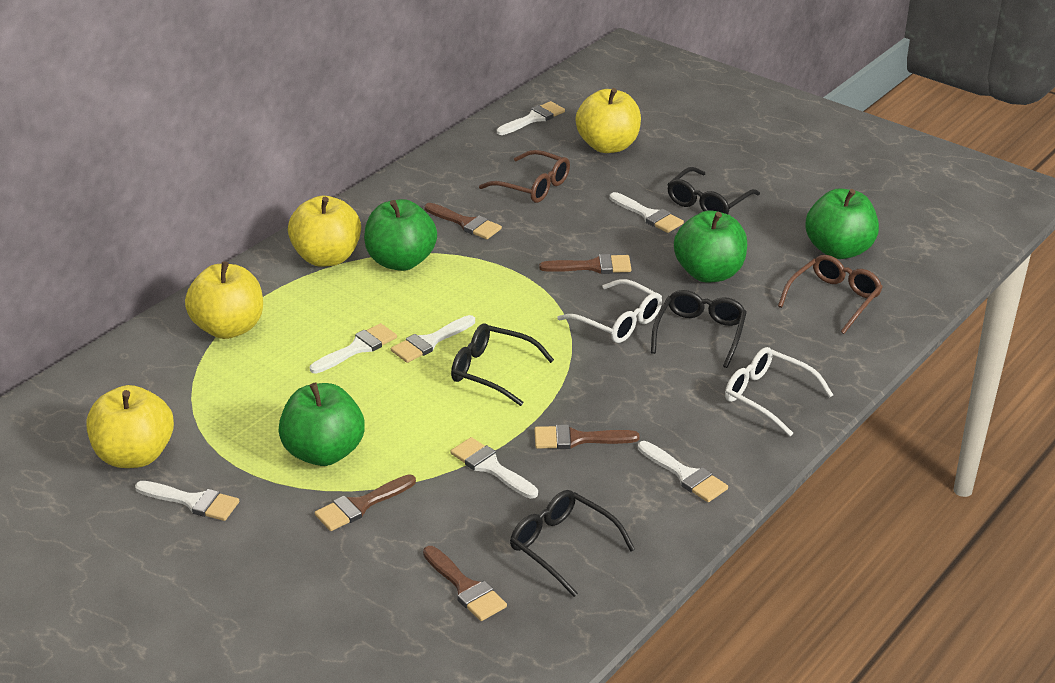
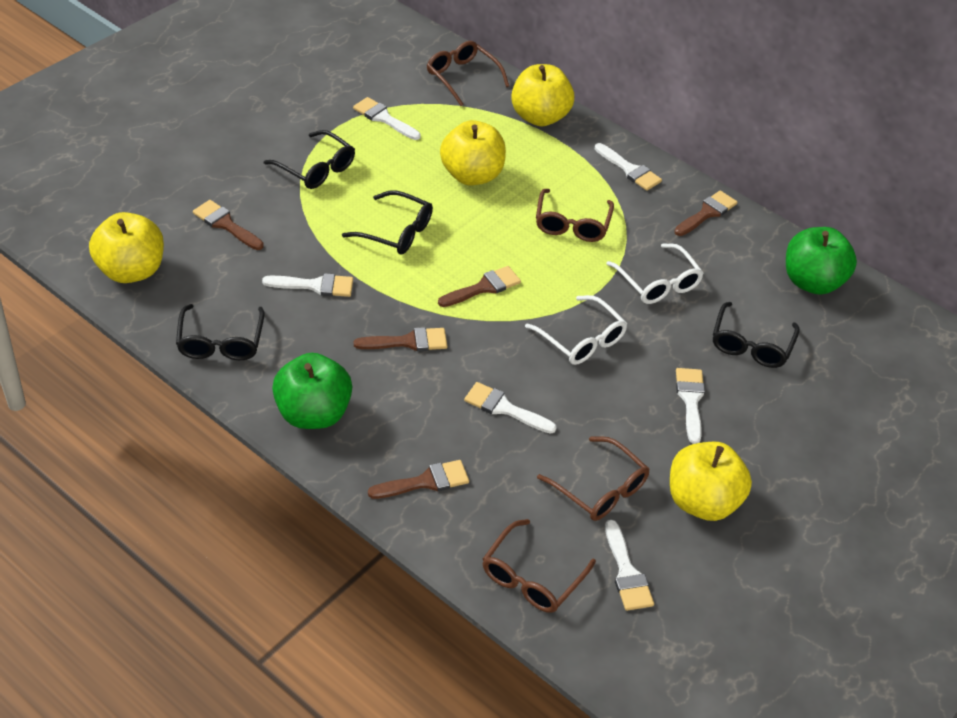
brown glasses: 2 -> 4
green apple: 4 -> 2
white brush: 7 -> 6

